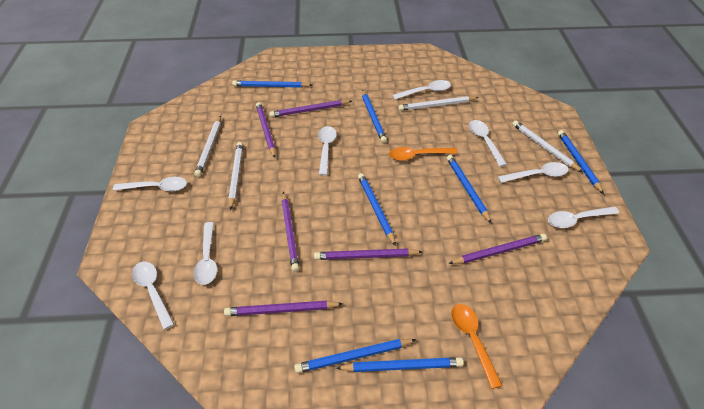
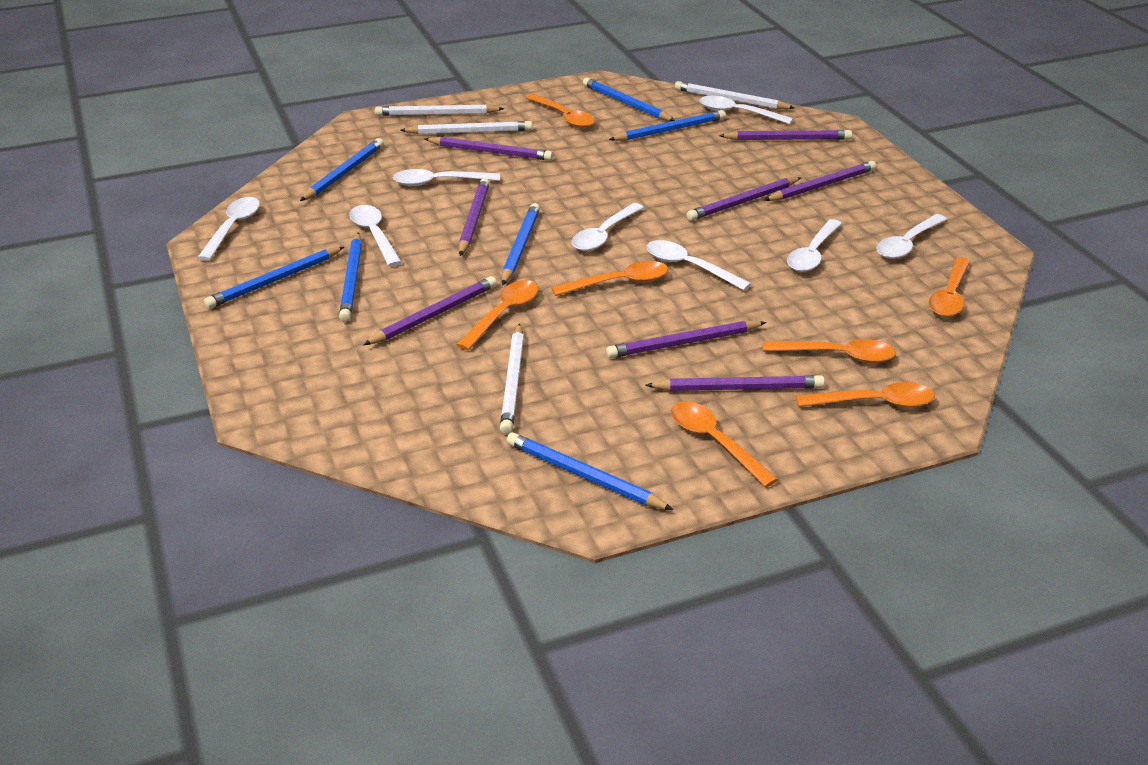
orange spoon: 2 -> 7
purple pencil: 6 -> 8

